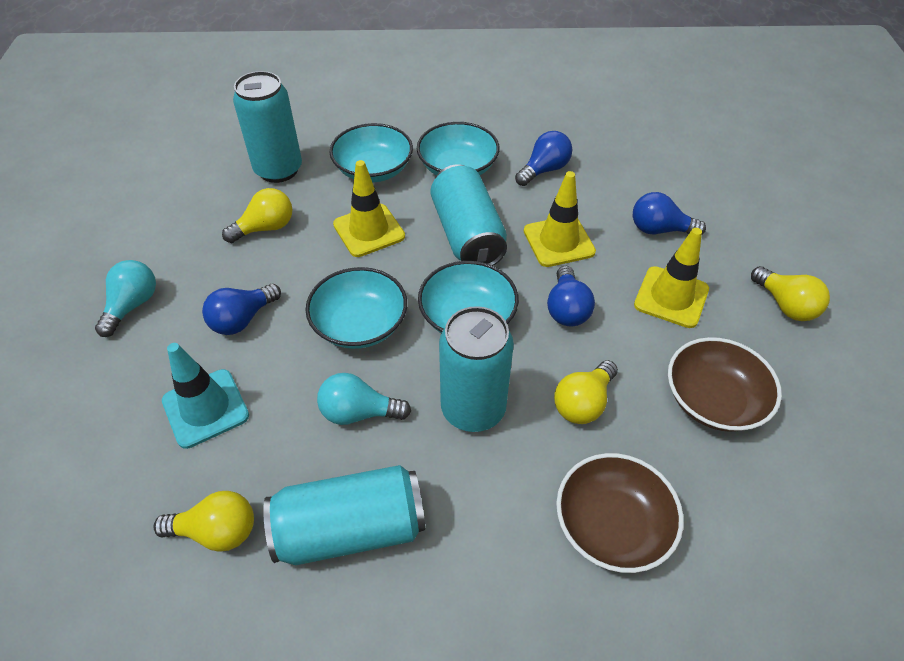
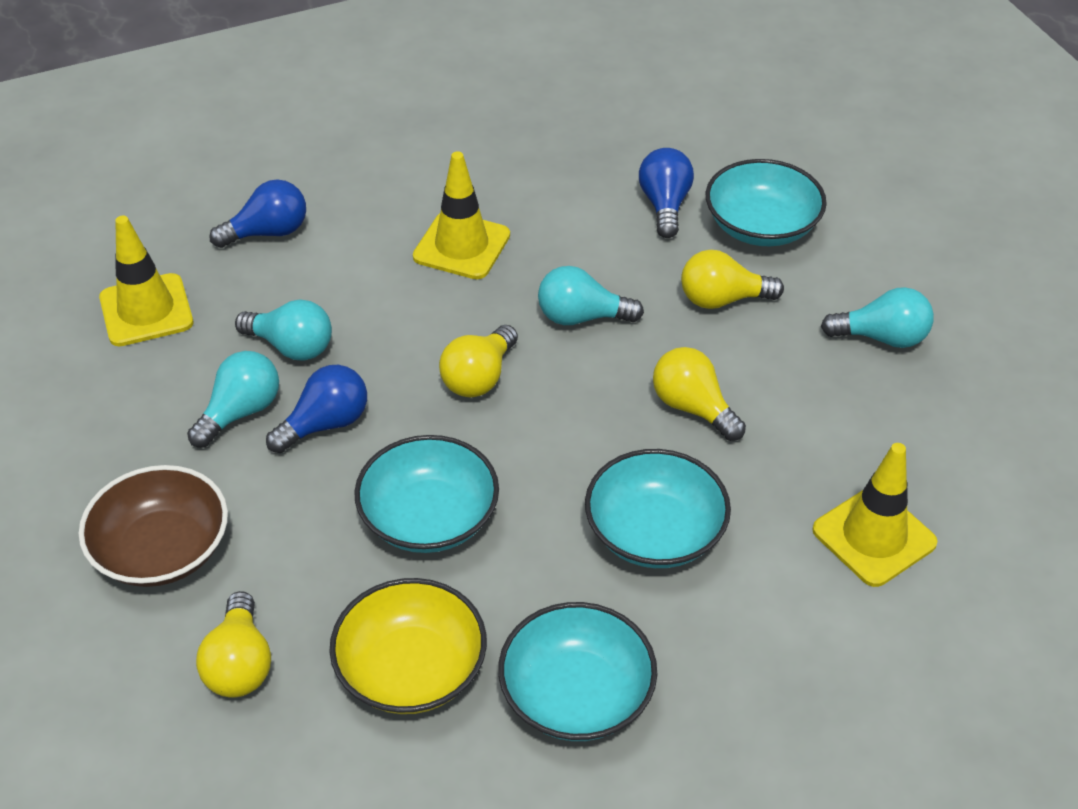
blue light bulb: 4 -> 3
brown bowl: 2 -> 1
turquoise can: 4 -> 0
turquoise light bulb: 2 -> 4
turquoise traffic cone: 1 -> 0
yellow bowl: 0 -> 1

